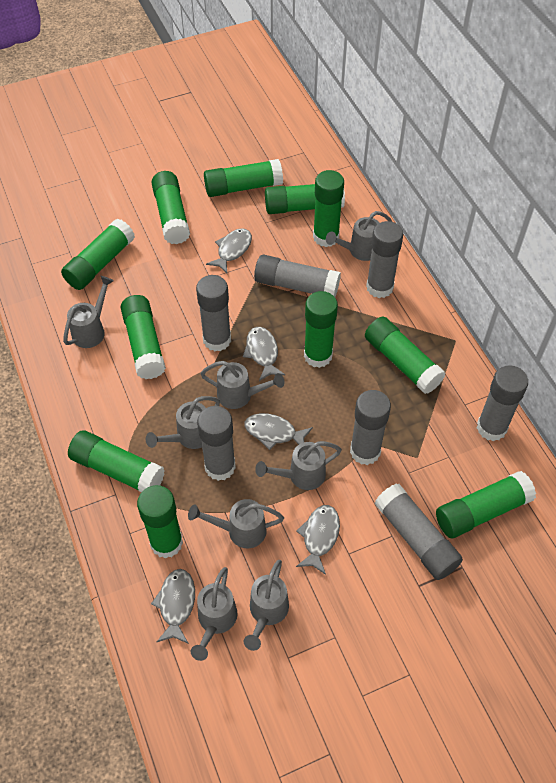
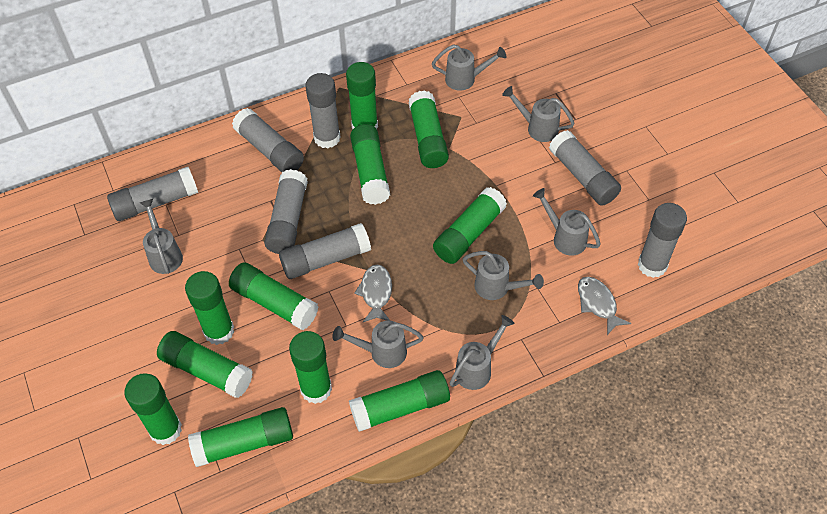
grey fish: 5 -> 2
grey watering can: 8 -> 7

